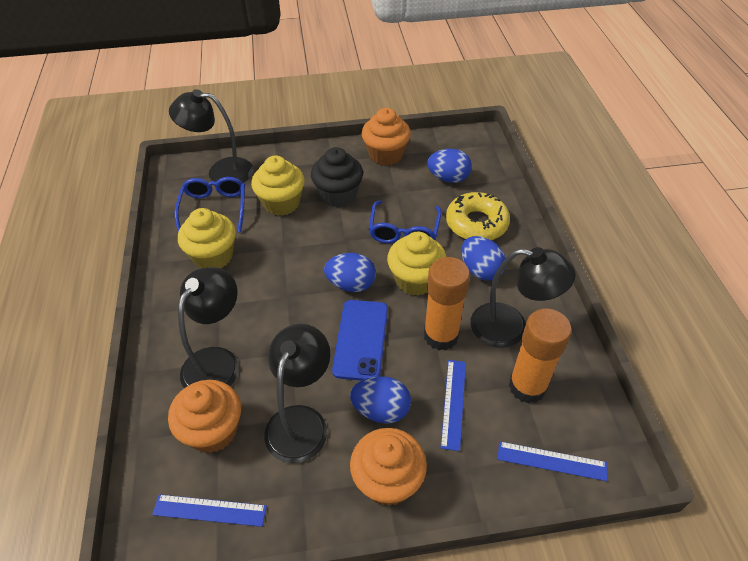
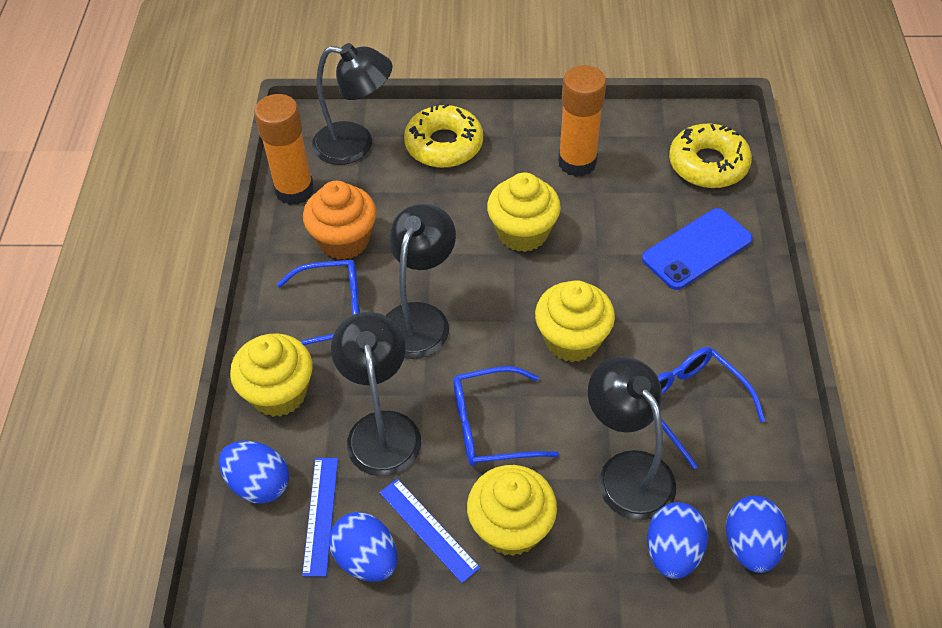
black cupcake: 1 -> 0
blue glasses: 2 -> 3
blue ruler: 3 -> 2
orange cupcake: 3 -> 1
yellow cupcake: 3 -> 4
yellow donut: 1 -> 2

